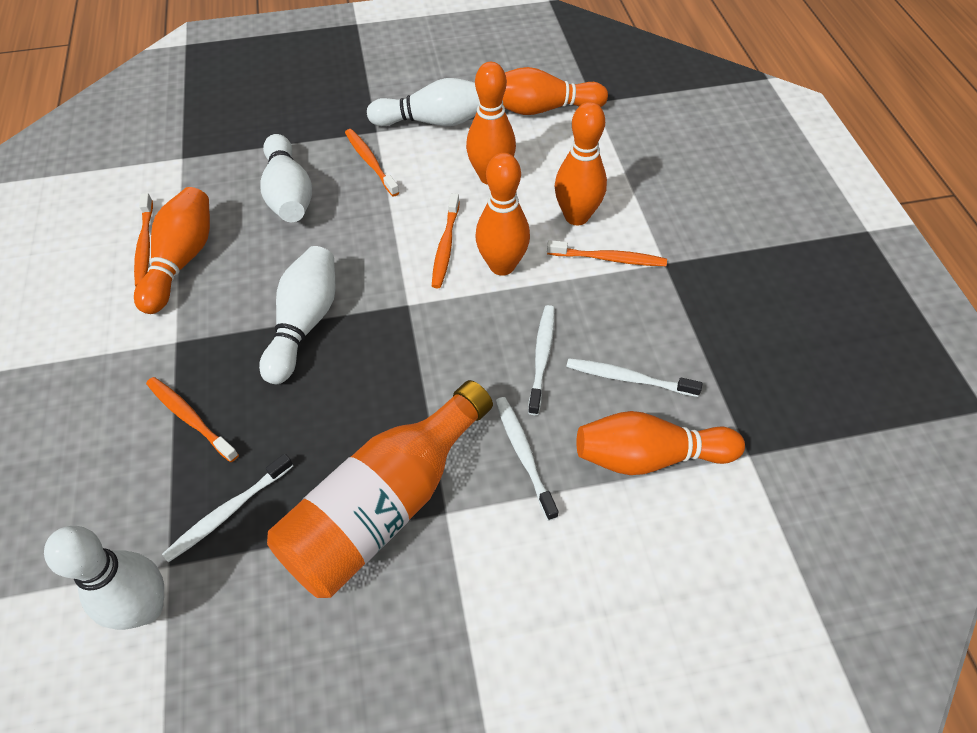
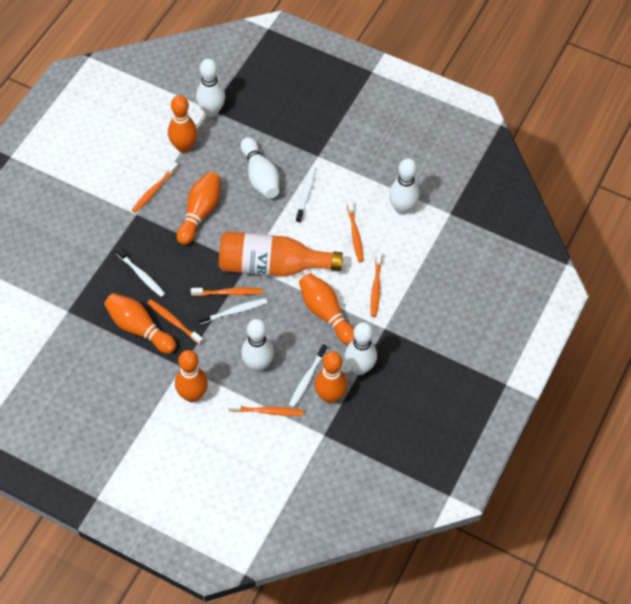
orange toothbrush: 5 -> 6
white bowling pin: 4 -> 5

